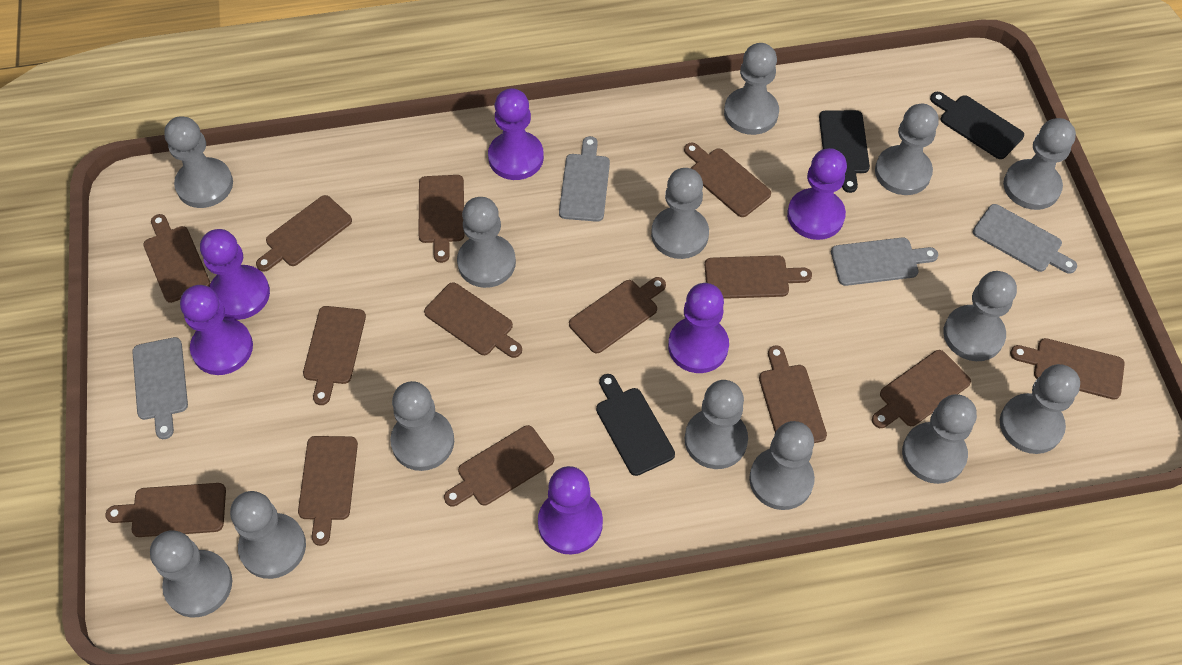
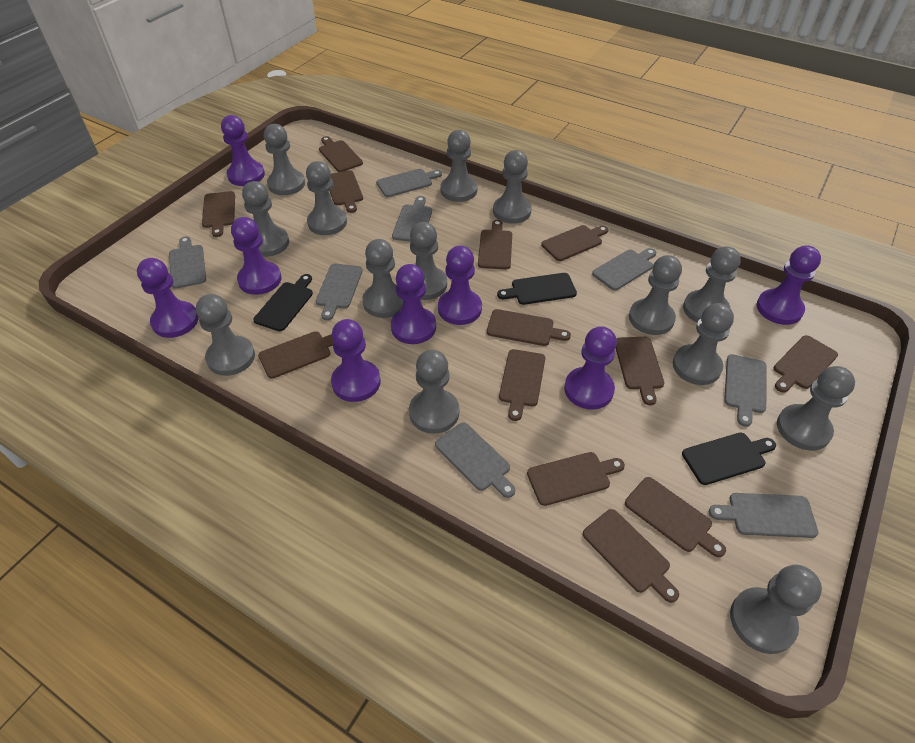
brown cutting board: 14 -> 13
grey cutting board: 4 -> 8
purple pawn: 6 -> 8

